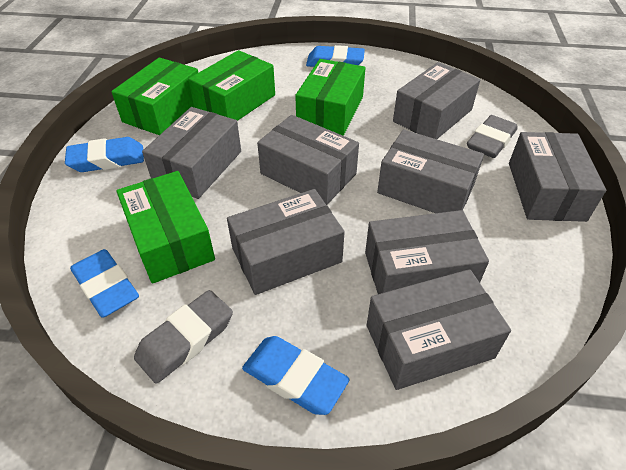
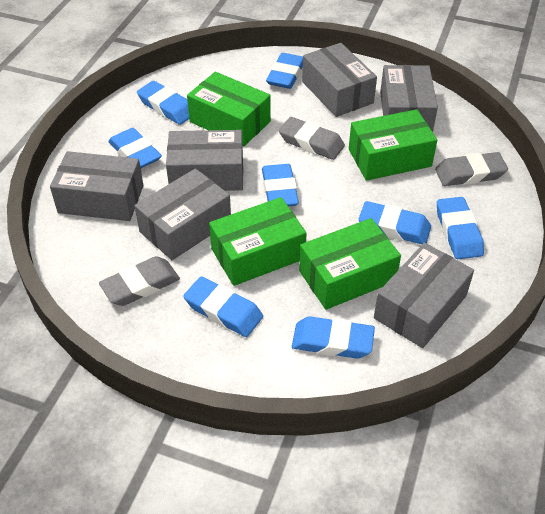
blue eraser: 4 -> 8
grey box: 8 -> 6
grey eraser: 2 -> 3

